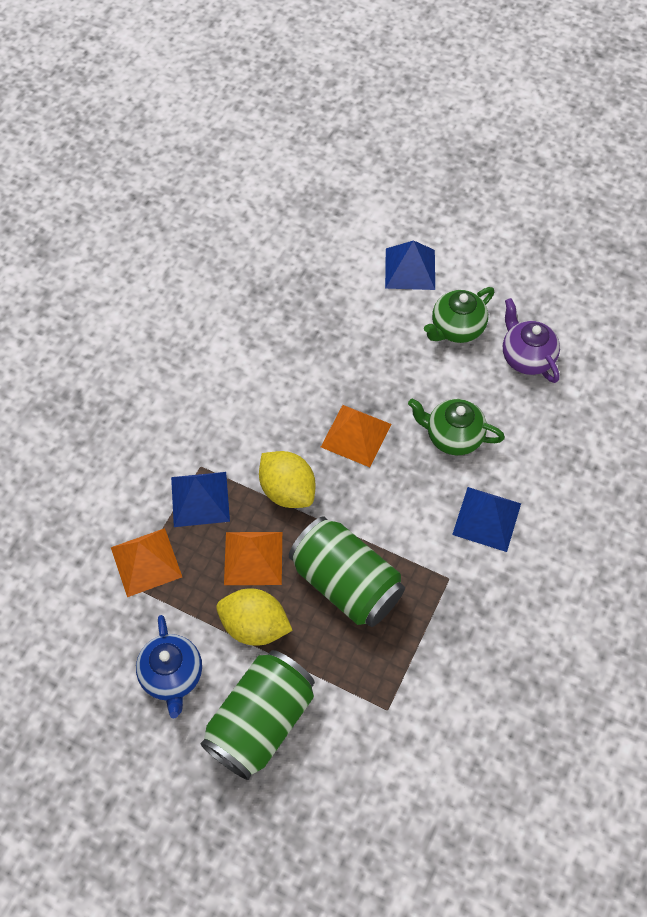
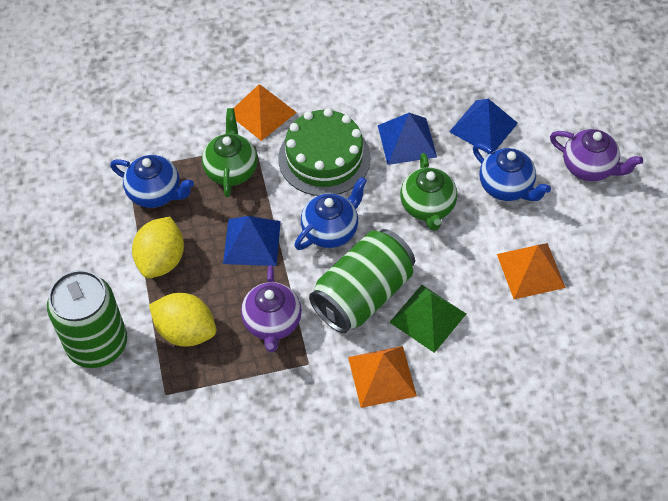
blue teapot: 1 -> 3
green cake: 0 -> 1
green pyramid: 0 -> 1
purple teapot: 1 -> 2

